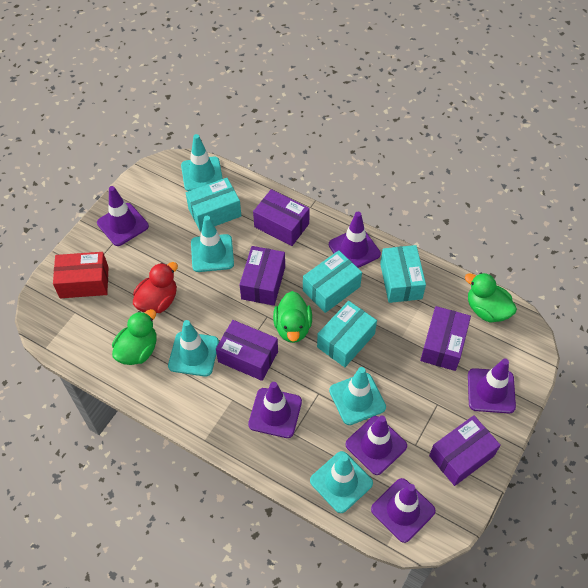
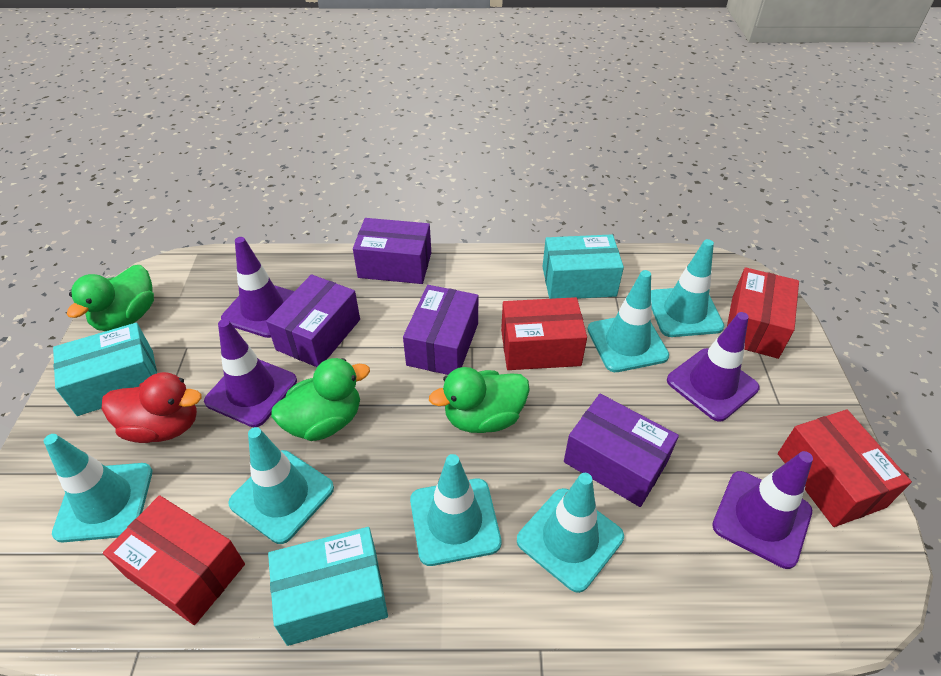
purple box: 5 -> 4
purple traffic cone: 6 -> 4
red box: 1 -> 4
turquoise box: 4 -> 3
turquoise traffic cone: 5 -> 6

